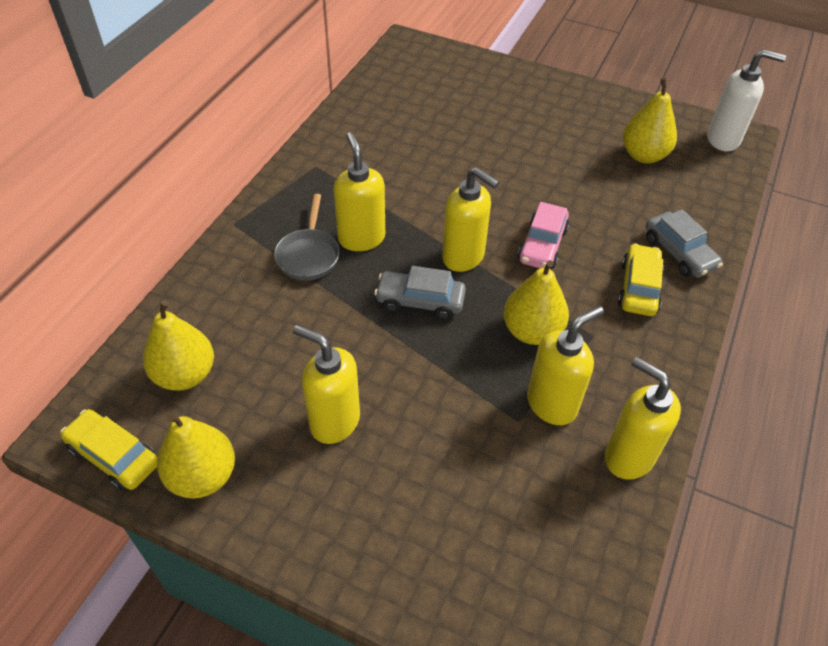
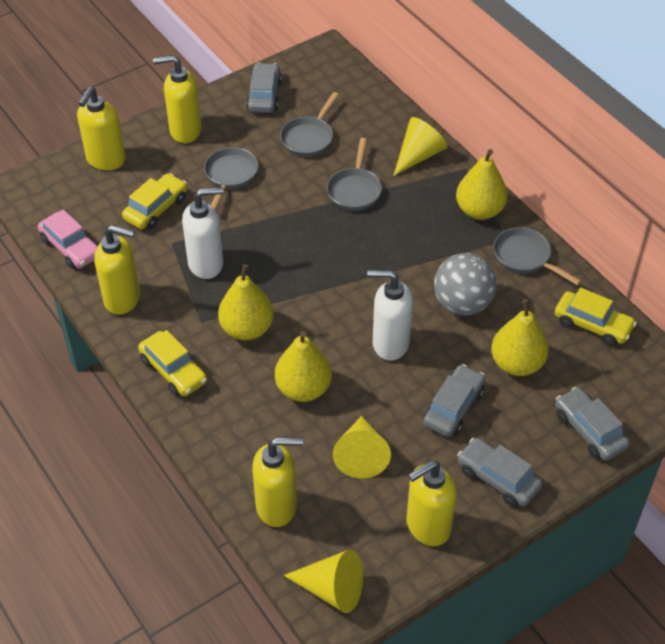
grey ball: 0 -> 1
grey car: 2 -> 4
grey pan: 1 -> 4
white soap dispenser: 1 -> 2
yellow car: 2 -> 3
yellow cone: 0 -> 3

